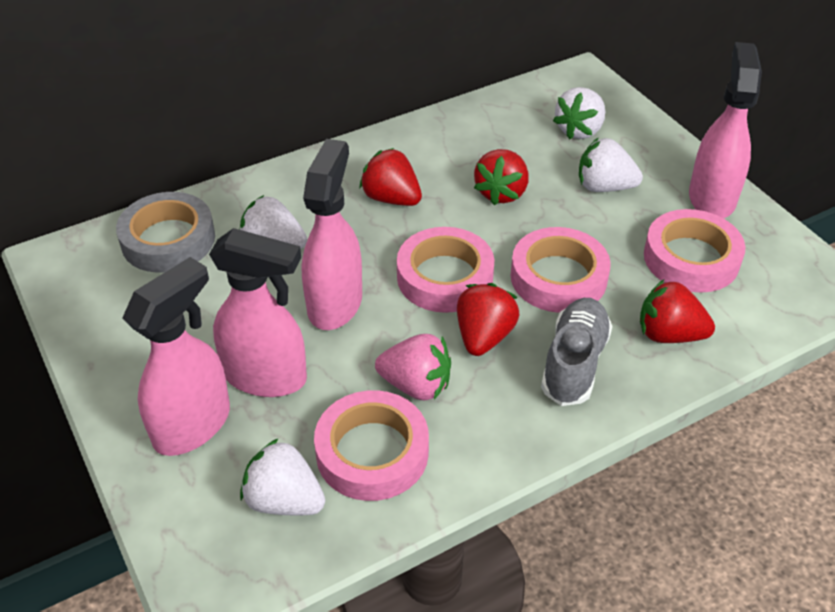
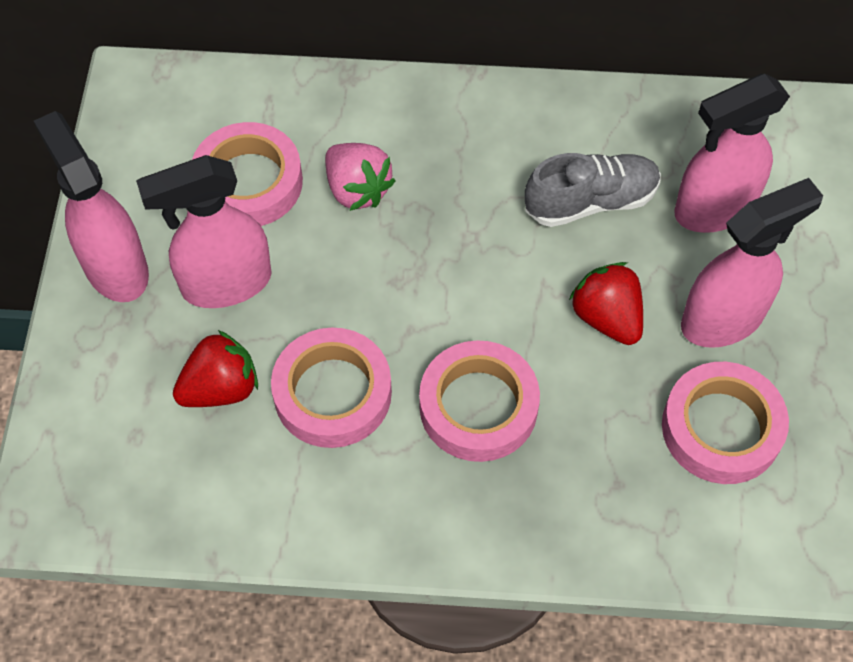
grey tape: 1 -> 0
red strawberry: 4 -> 2
white strawberry: 4 -> 0

